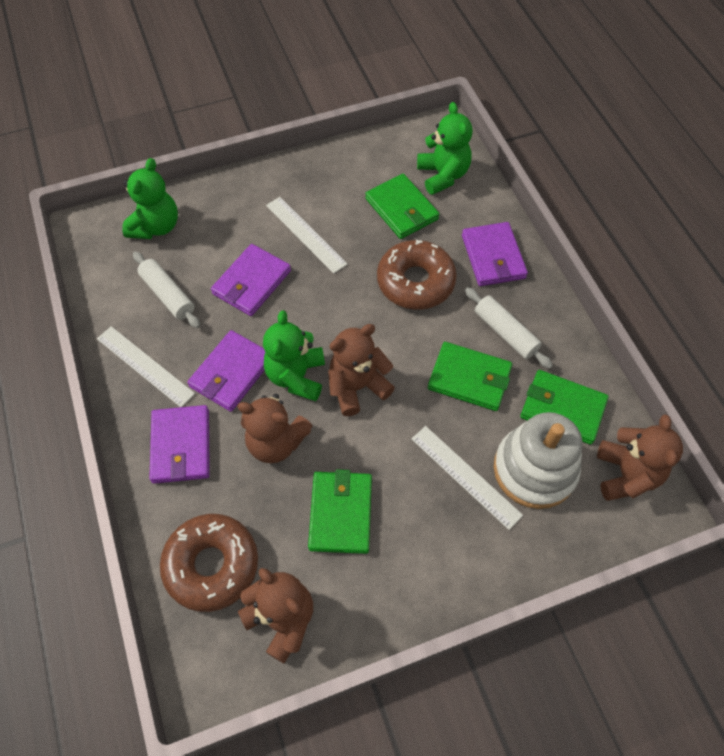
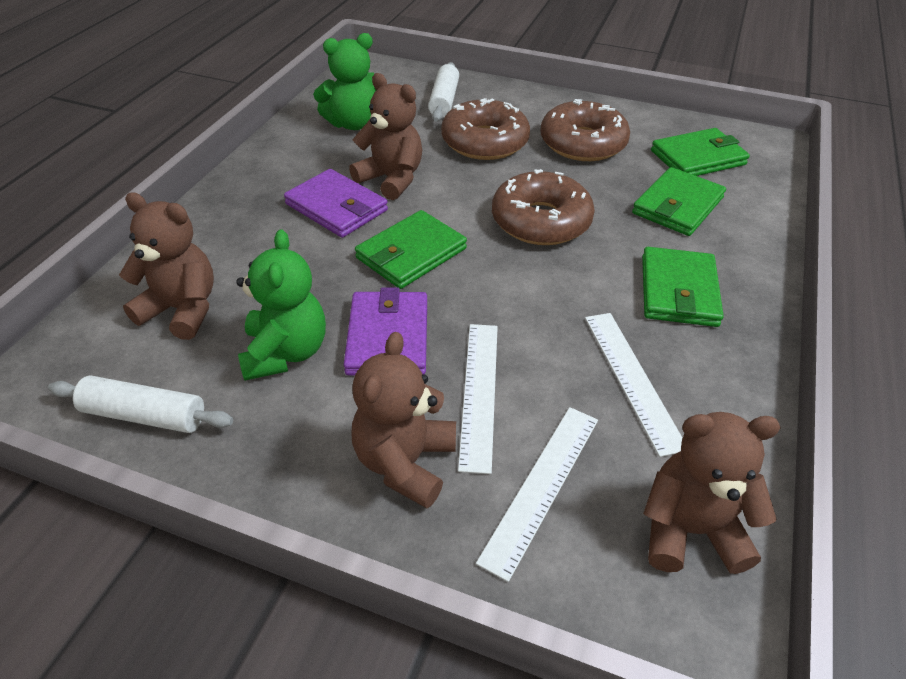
brown donut: 2 -> 3
green teddy bear: 3 -> 2
purple wallet: 4 -> 2
white stacking toy: 1 -> 0

